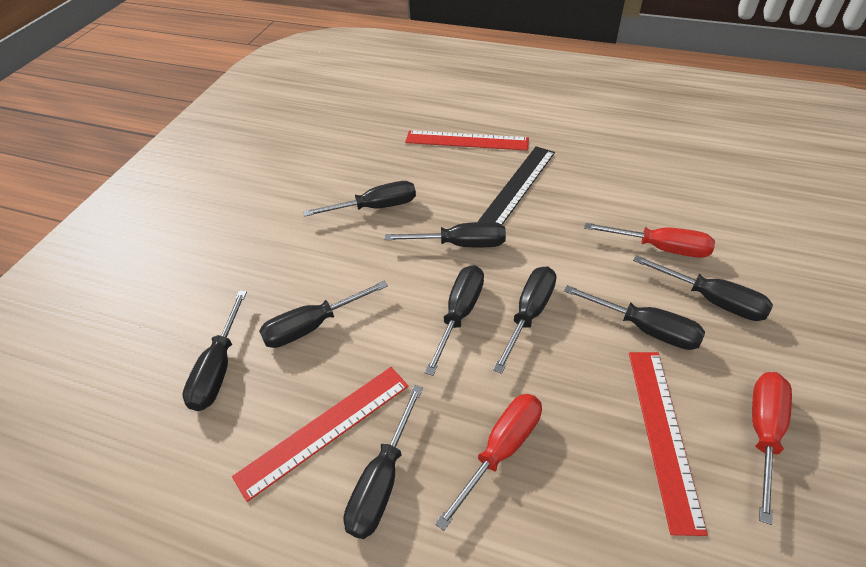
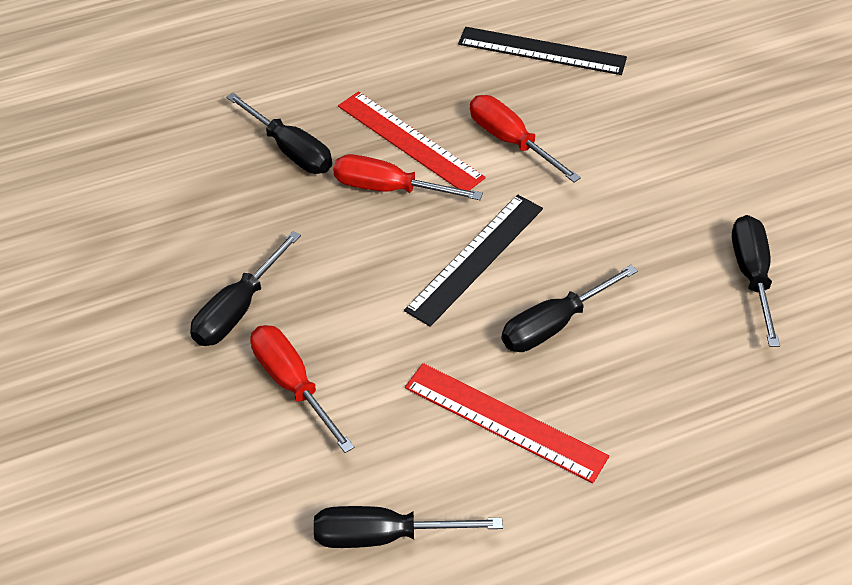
black ruler: 1 -> 2
black screwdriver: 9 -> 5
red ruler: 3 -> 2

